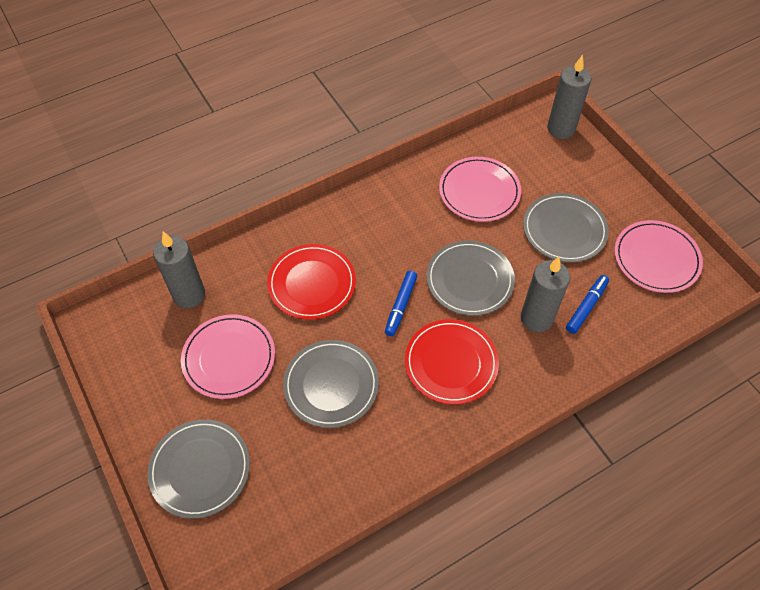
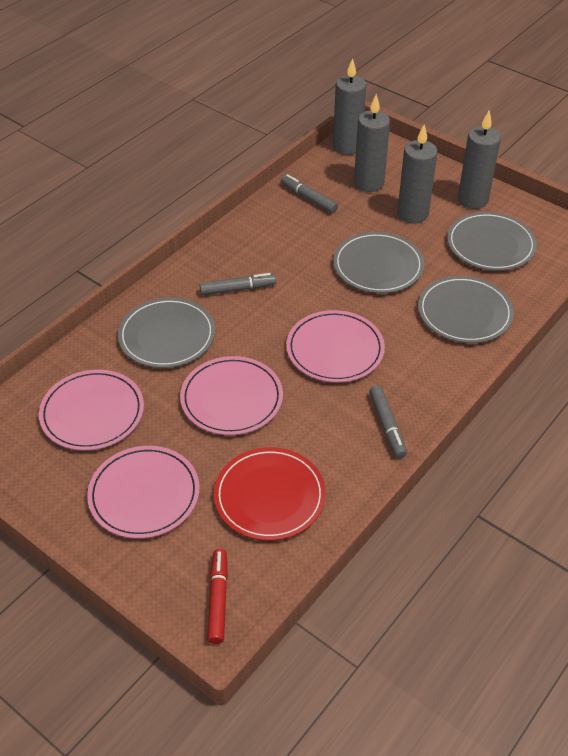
blue marker: 2 -> 0
grey candle: 3 -> 4
grey marker: 0 -> 3
pink plate: 3 -> 4
red marker: 0 -> 1
red plate: 2 -> 1

